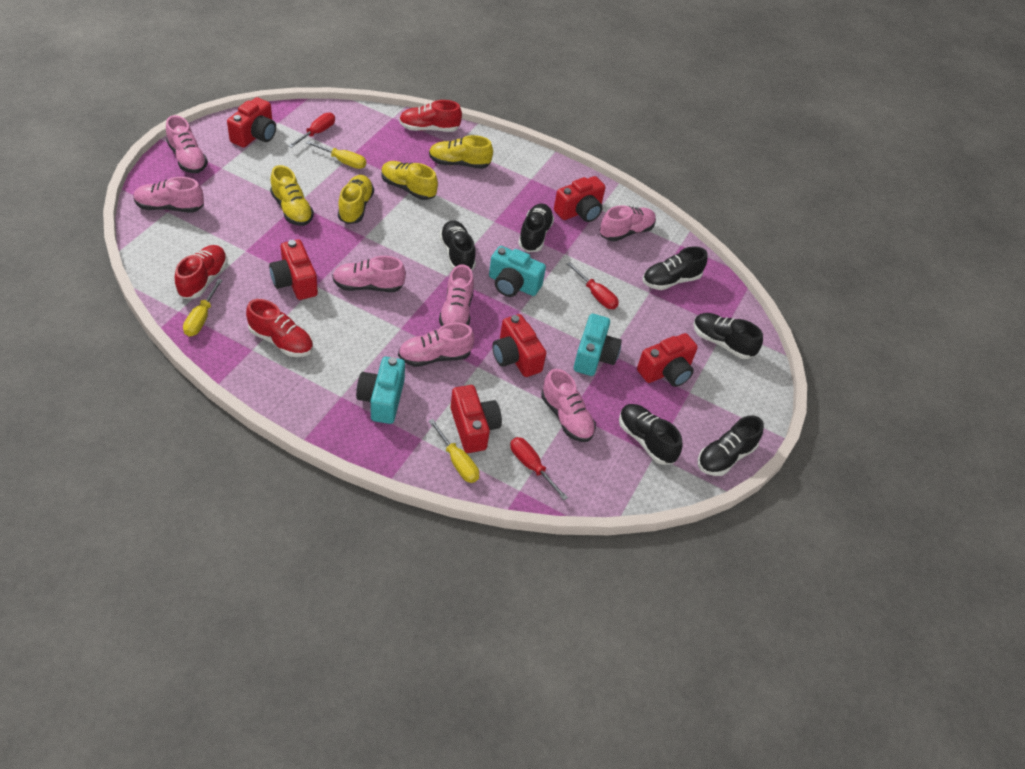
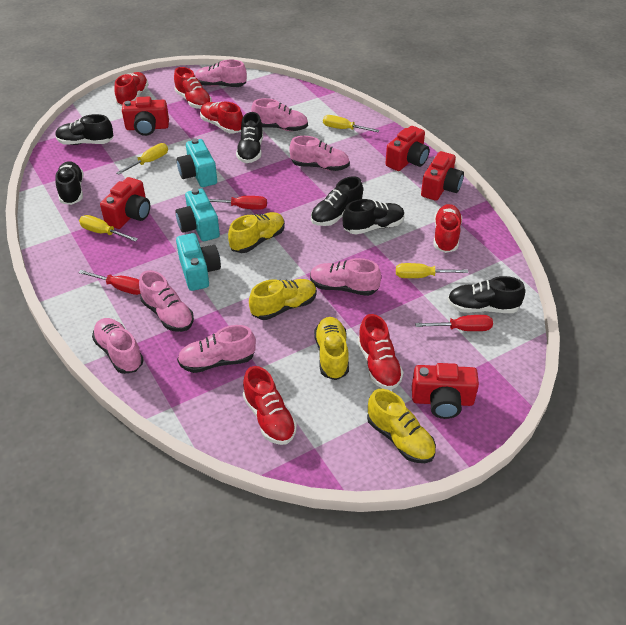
red camera: 6 -> 5
red shoe: 3 -> 6
yellow screwdriver: 3 -> 4

